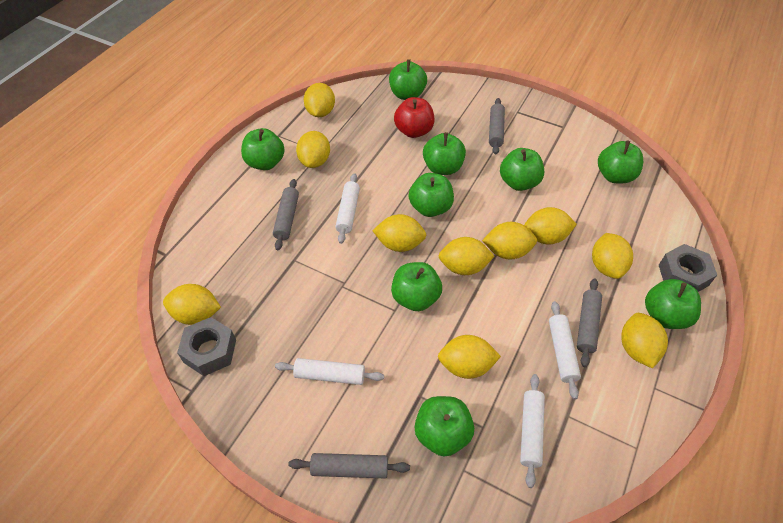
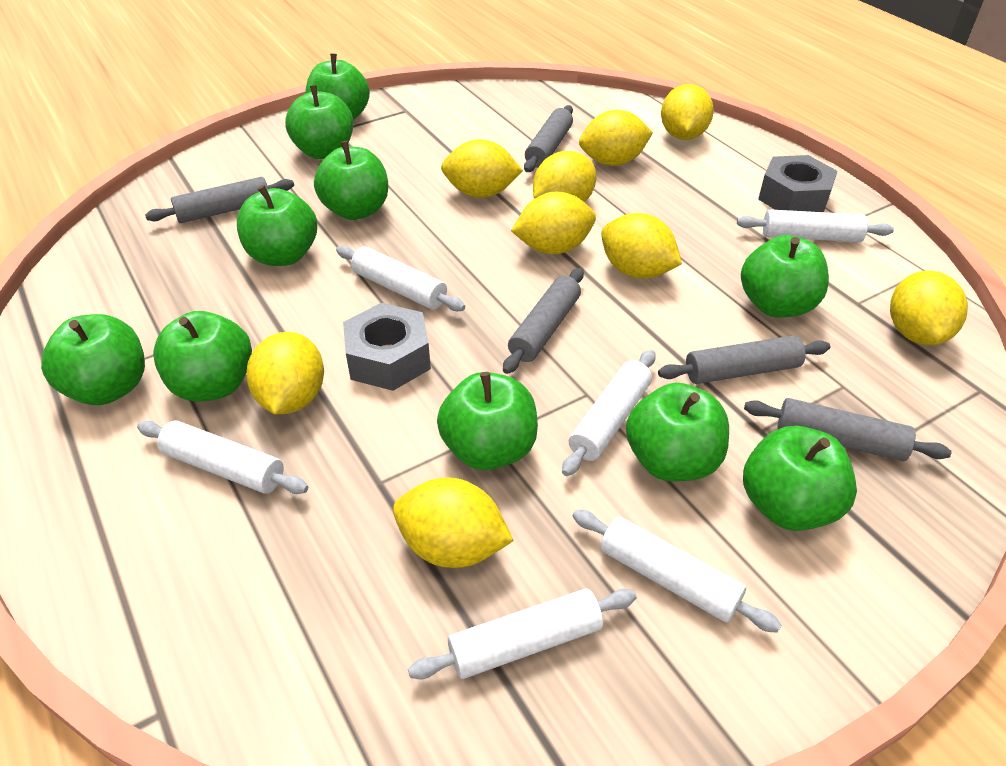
green apple: 9 -> 10
grey rolling pin: 4 -> 5
red apple: 1 -> 0
white rolling pin: 4 -> 6
yellow lemon: 10 -> 9

